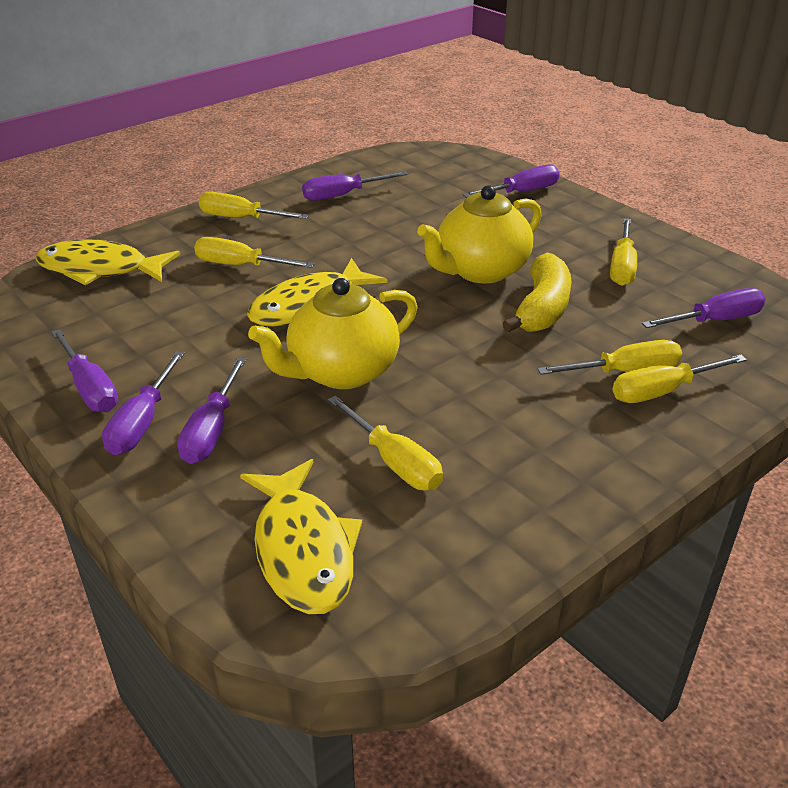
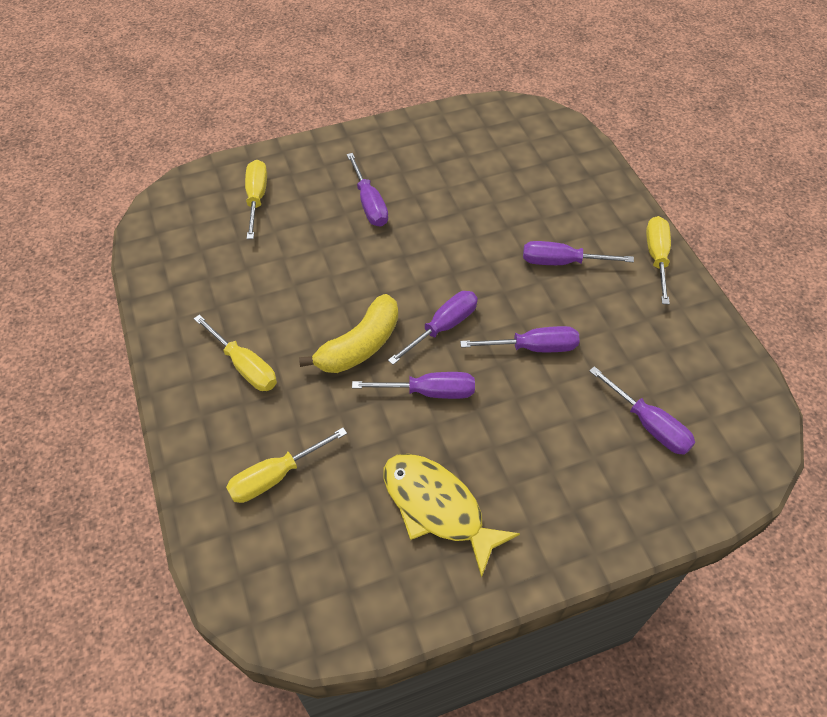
yellow fish: 3 -> 1
yellow screwdriver: 6 -> 4
yellow teapot: 2 -> 0

